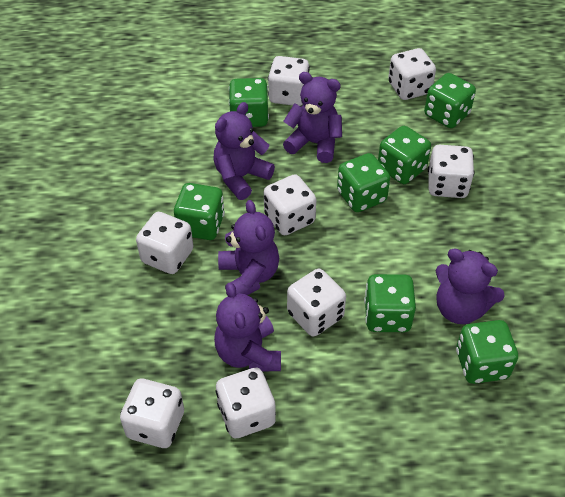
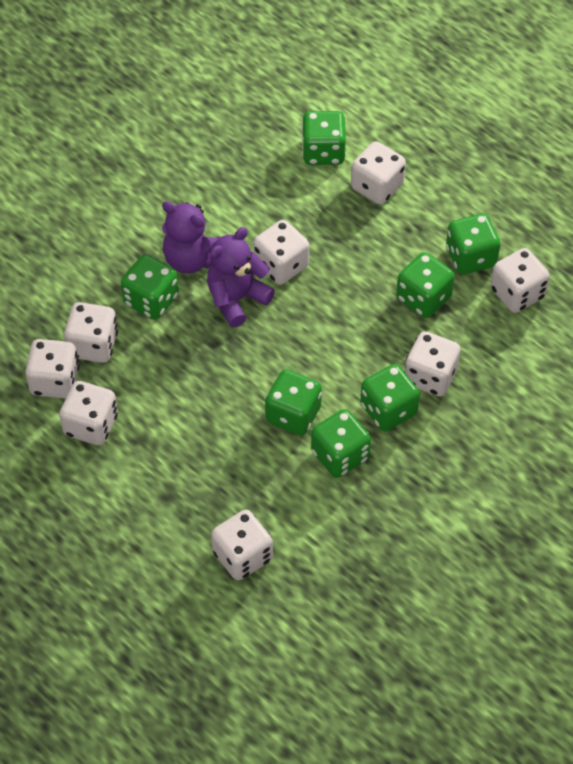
purple teddy bear: 5 -> 2

